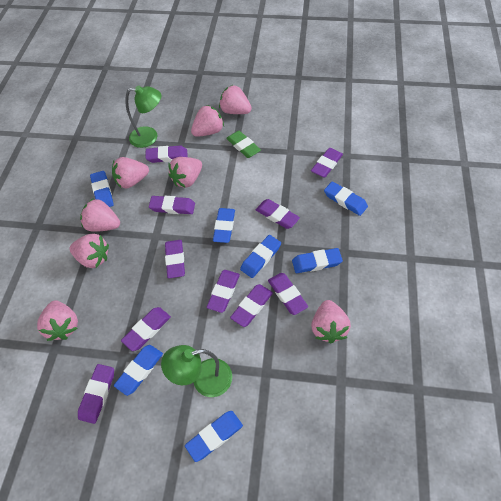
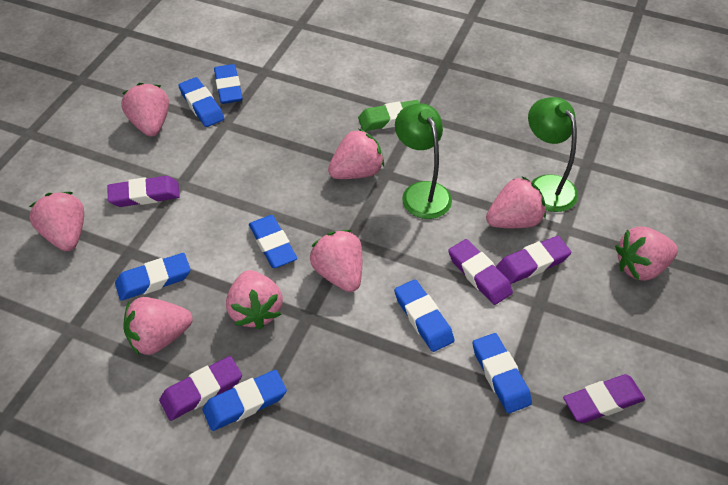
purple eraser: 10 -> 5

